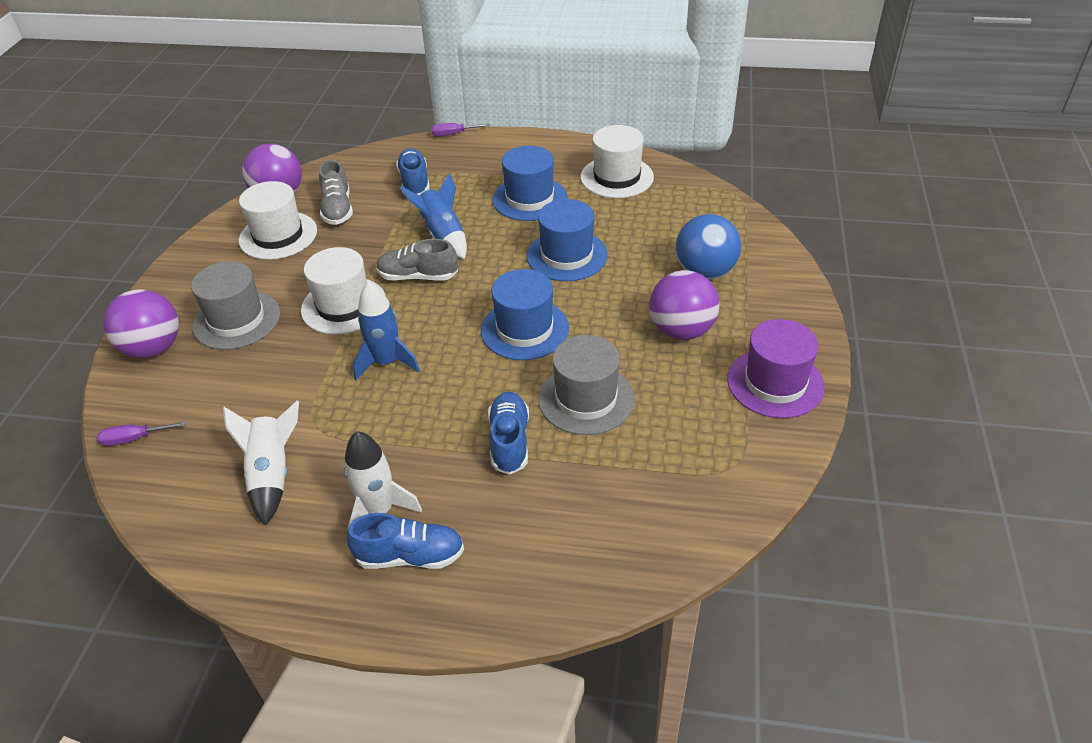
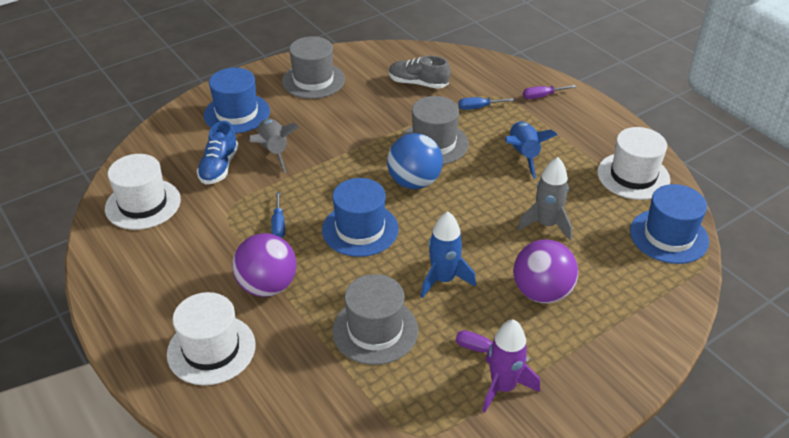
blue screwdriver: 0 -> 2
blue shoe: 3 -> 1
grey hat: 2 -> 3
grey rocket: 0 -> 2
grey shoe: 2 -> 1
purple ball: 3 -> 2
purple hat: 1 -> 0
purple rocket: 0 -> 1
white rocket: 2 -> 0

